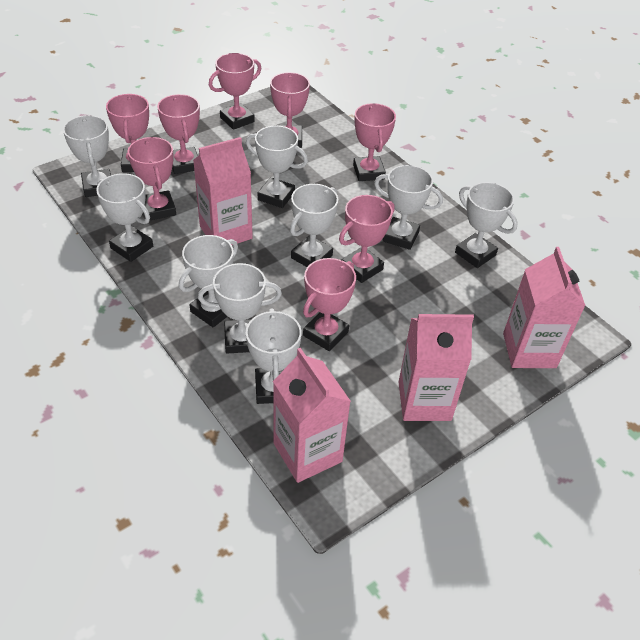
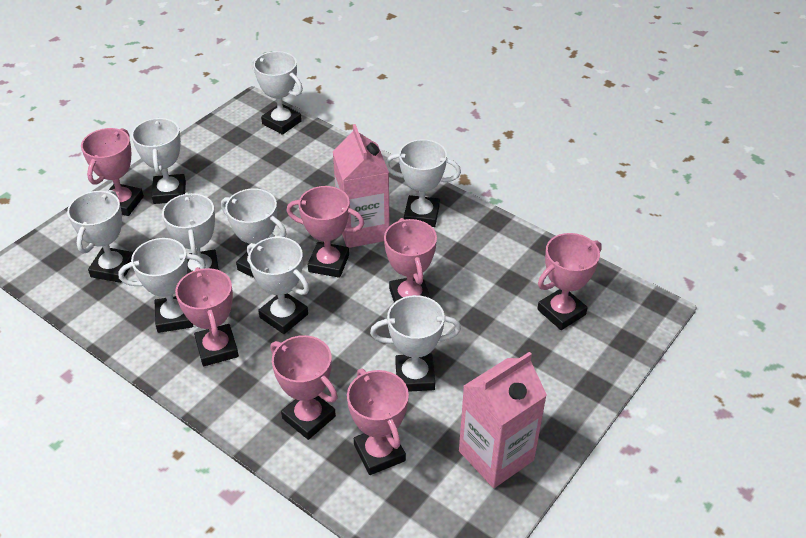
pink carton: 4 -> 2
pink trophy: 8 -> 7

